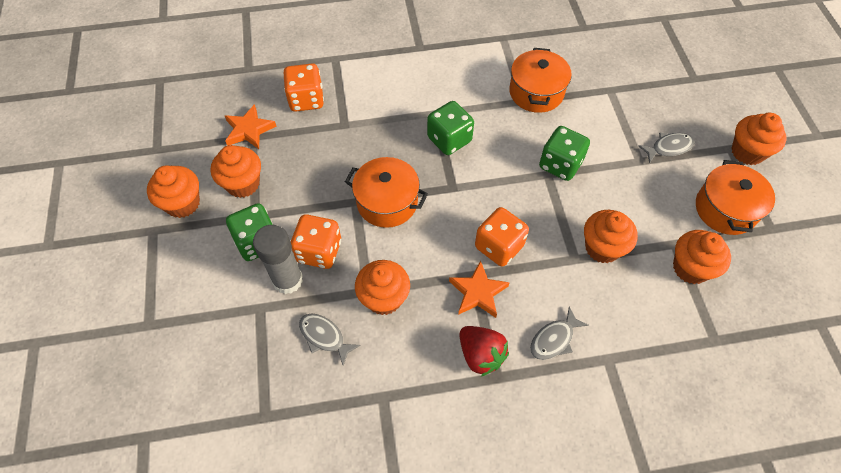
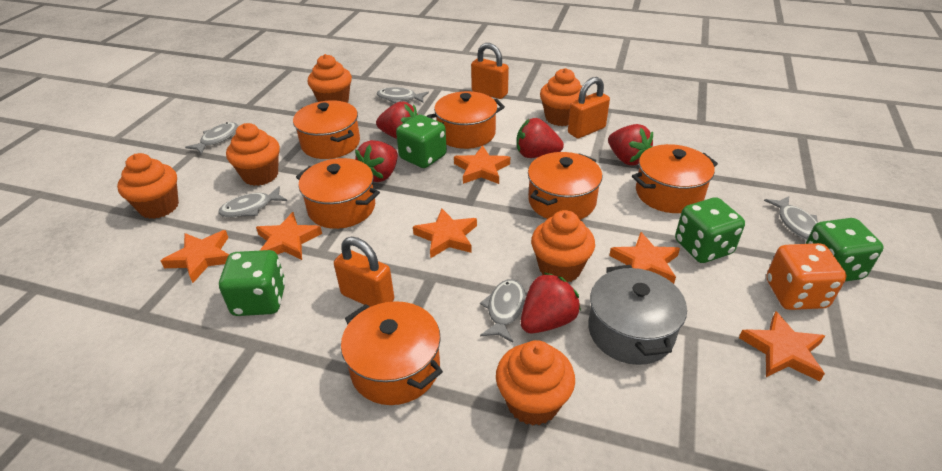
green dice: 3 -> 4
grey fish: 3 -> 5
grey glue stick: 1 -> 0
grey pot: 0 -> 1
orange dice: 3 -> 1
orange padlock: 0 -> 3
orange pot: 3 -> 6
orange star: 2 -> 6
red strawberry: 1 -> 5

